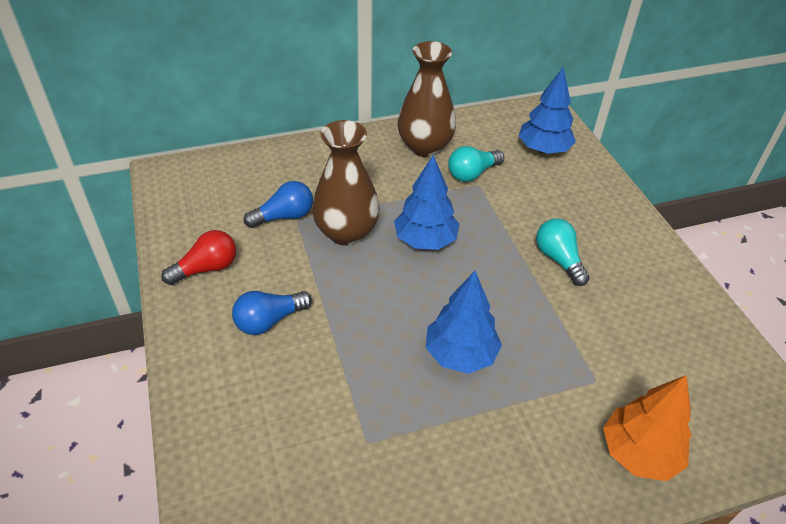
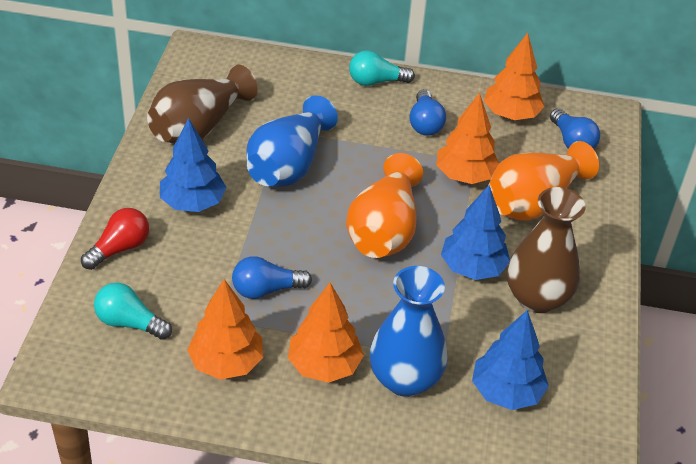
blue light bulb: 2 -> 3
blue vase: 0 -> 2
orange tree: 1 -> 4
orange vase: 0 -> 2

